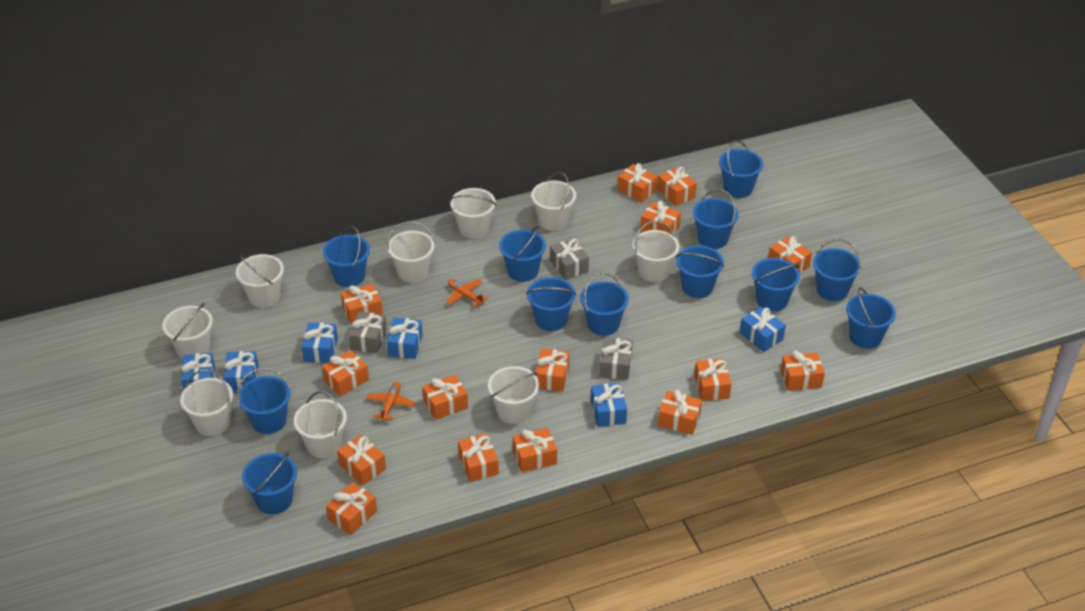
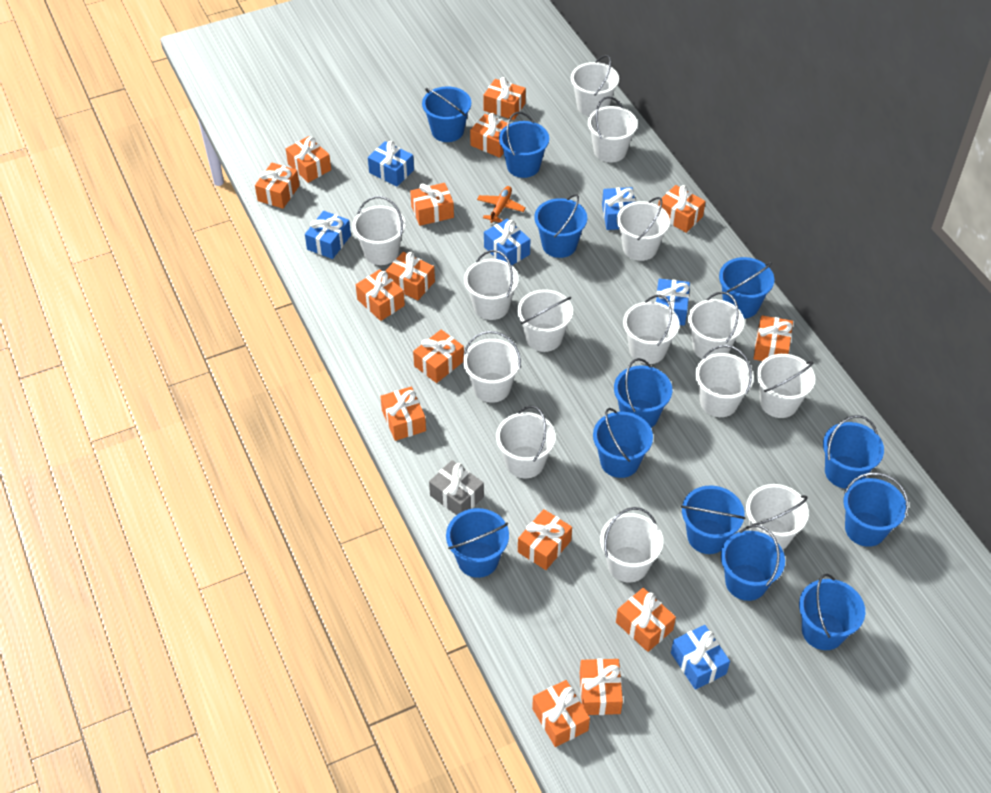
grey gift: 3 -> 1
orange plane: 2 -> 1
white bucket: 9 -> 14

